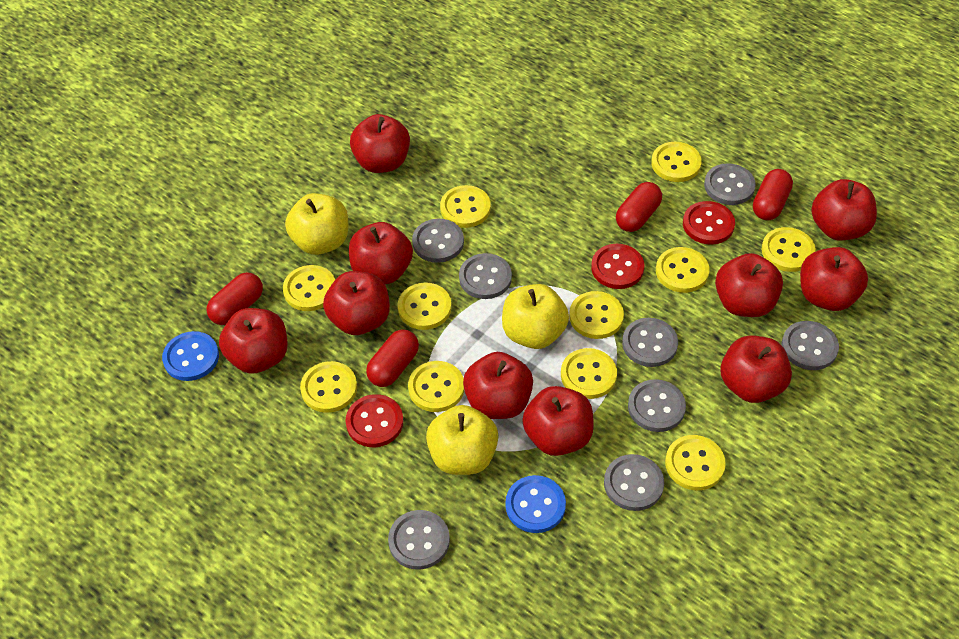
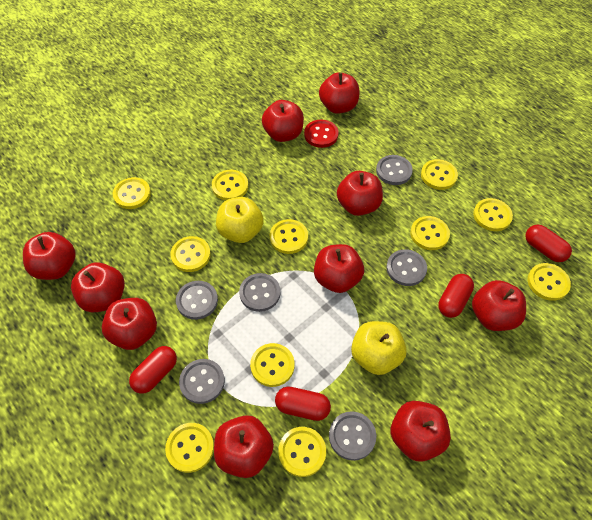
blue button: 2 -> 0
grey button: 8 -> 6
red button: 3 -> 1
yellow apple: 3 -> 2

